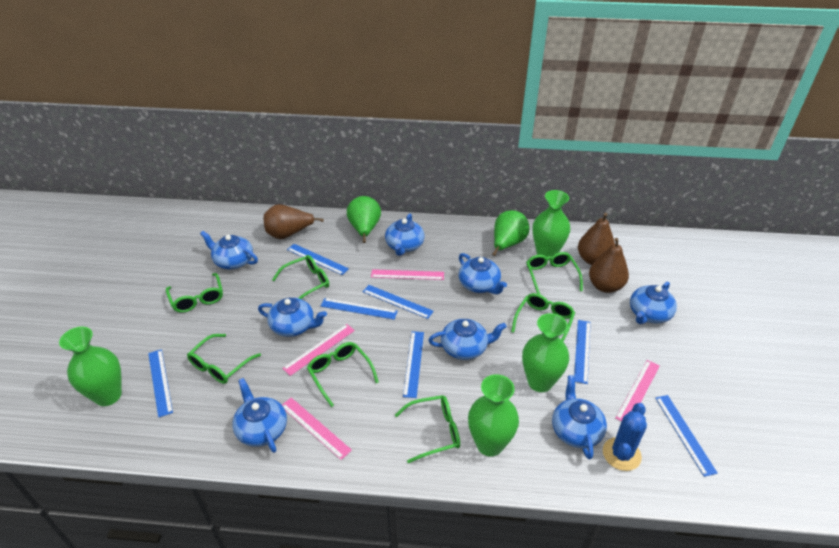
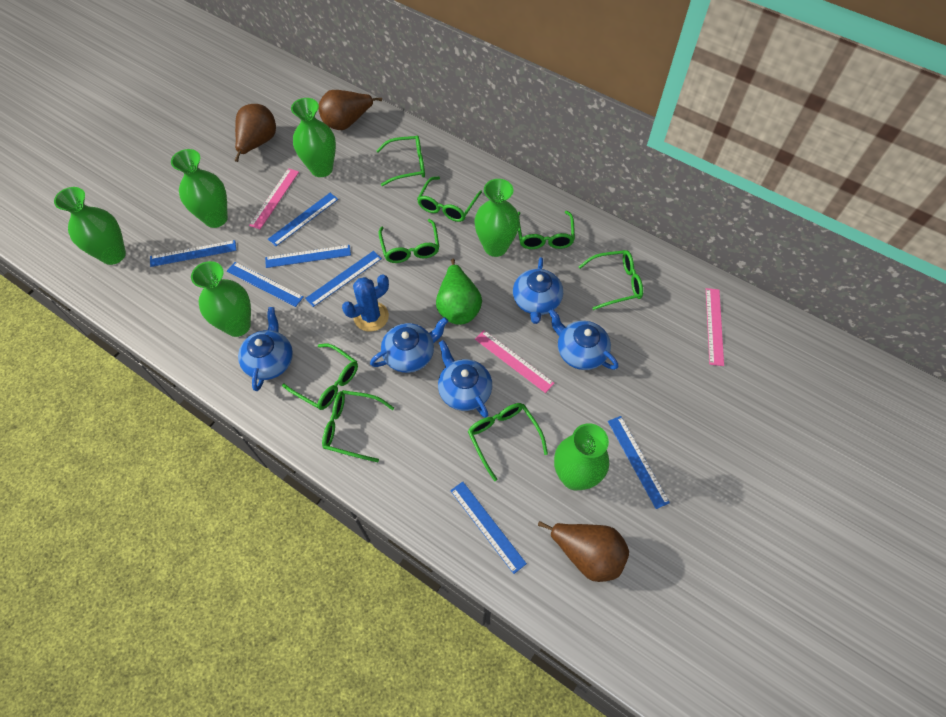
blue teapot: 8 -> 5
green glasses: 7 -> 8
green pear: 2 -> 1
green vase: 4 -> 6
pink ruler: 4 -> 3

